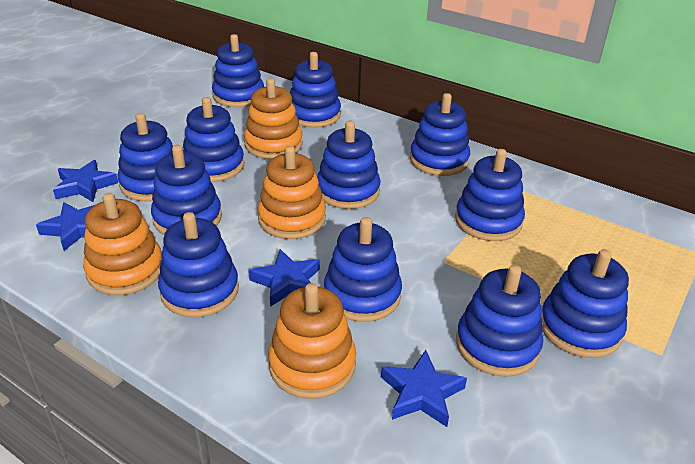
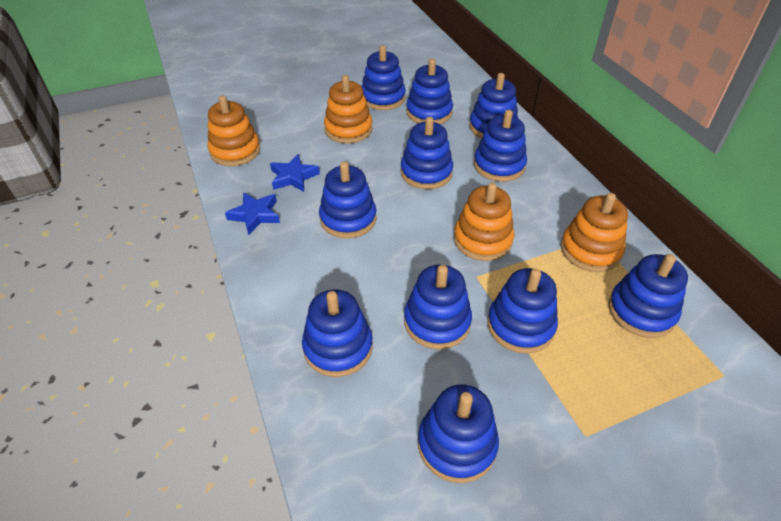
blue stacking toy: 12 -> 11
blue star: 4 -> 2

